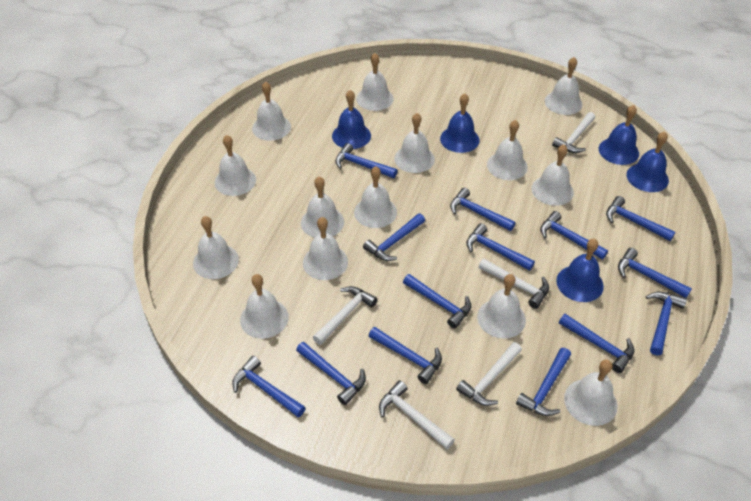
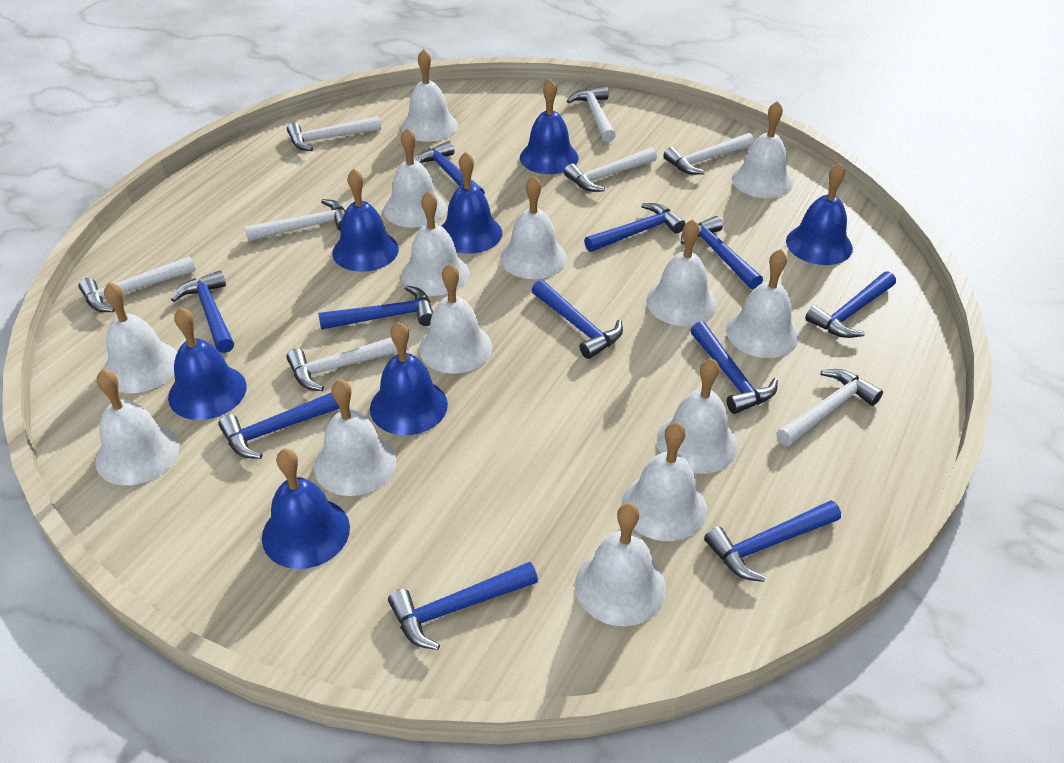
blue bell: 5 -> 7
blue hammer: 14 -> 11
white hammer: 5 -> 8

